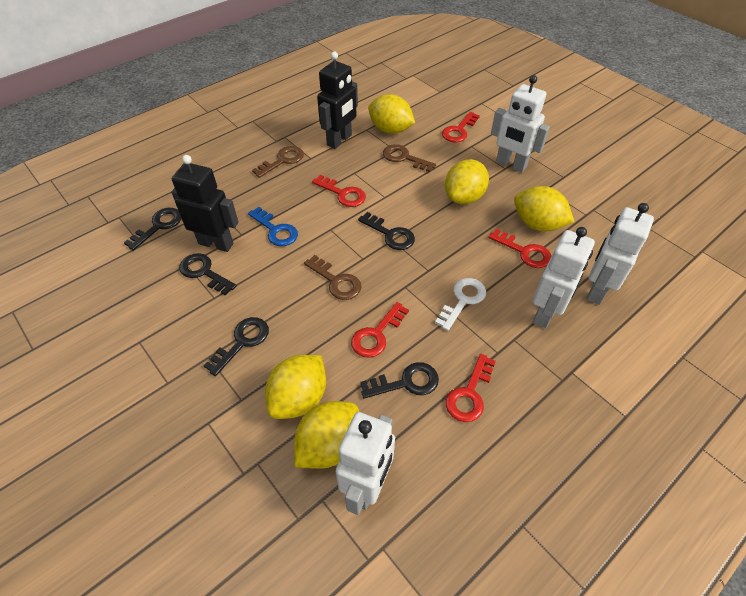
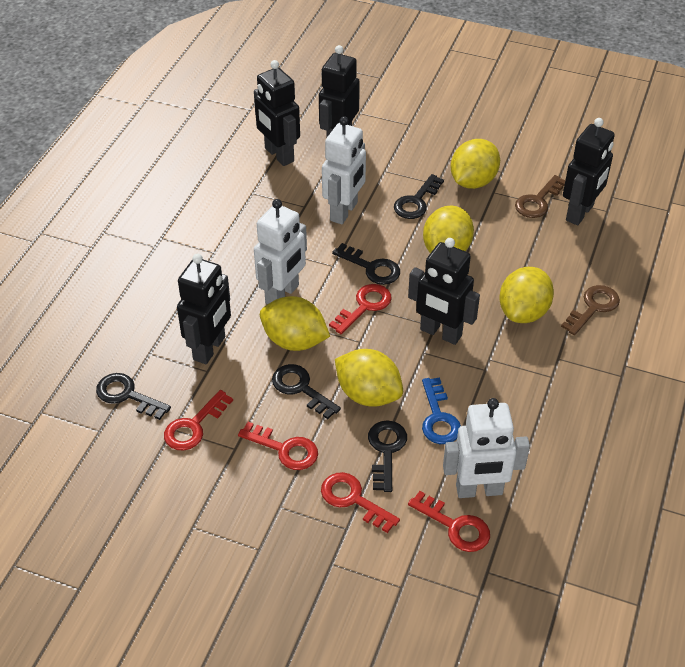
black robot: 2 -> 5
brown key: 3 -> 2
white key: 1 -> 0
white robot: 4 -> 3

